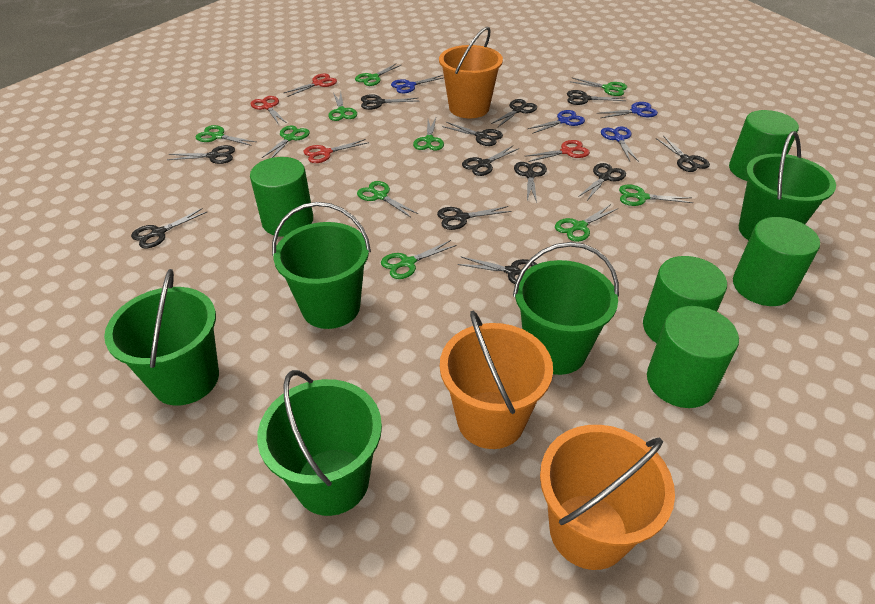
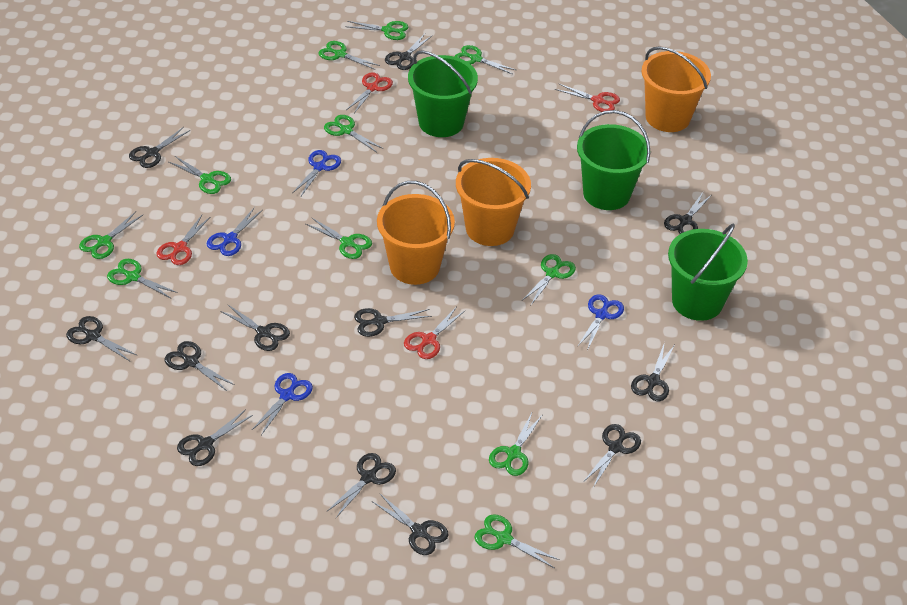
green bucket: 5 -> 3
green cylinder: 5 -> 0
green scissors: 10 -> 11

